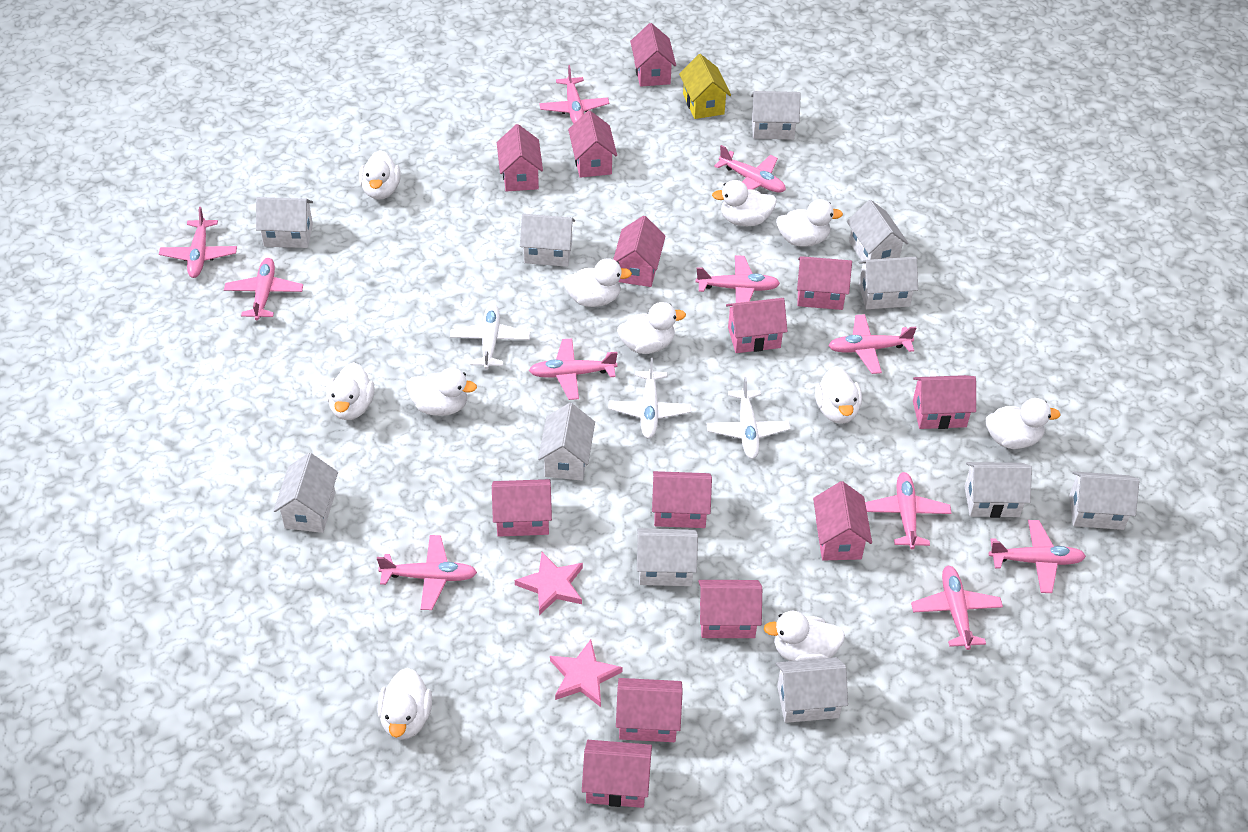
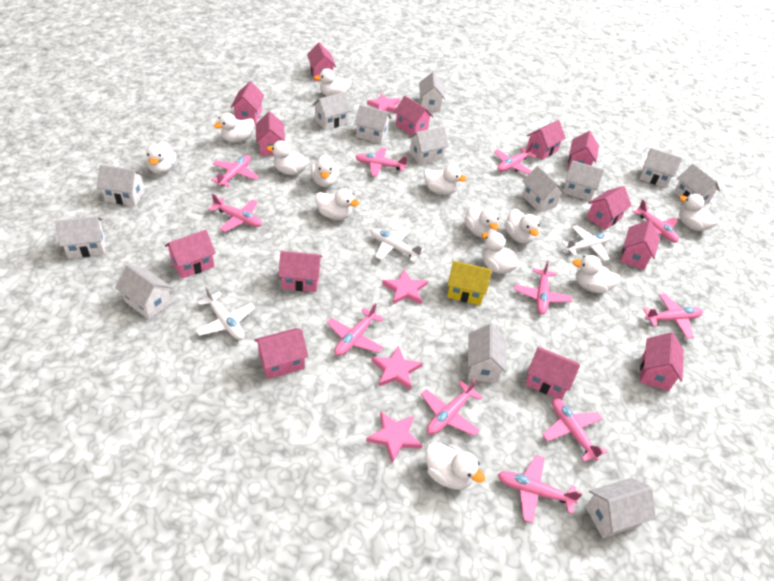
pink star: 2 -> 4
white duck: 11 -> 13
white house: 11 -> 13

